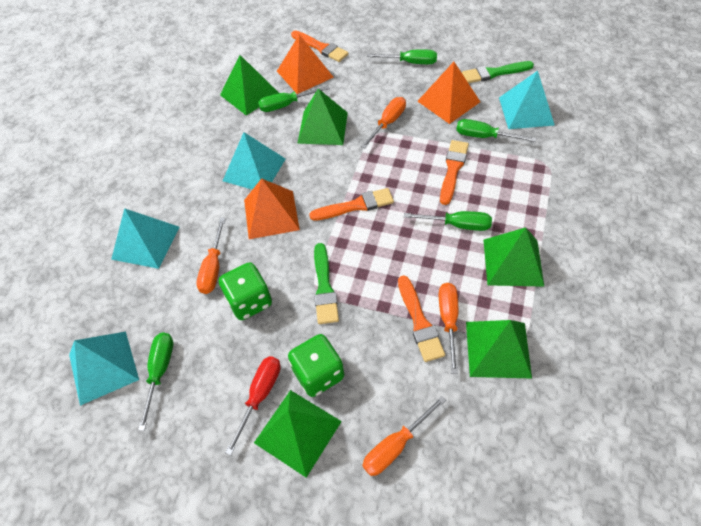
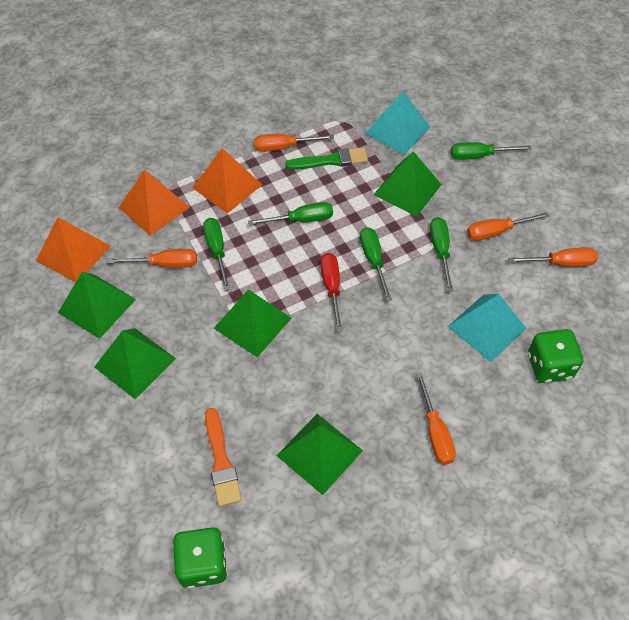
green brush: 2 -> 1
orange brush: 4 -> 1
orange screwdriver: 4 -> 5
turquoise pyramid: 4 -> 2

